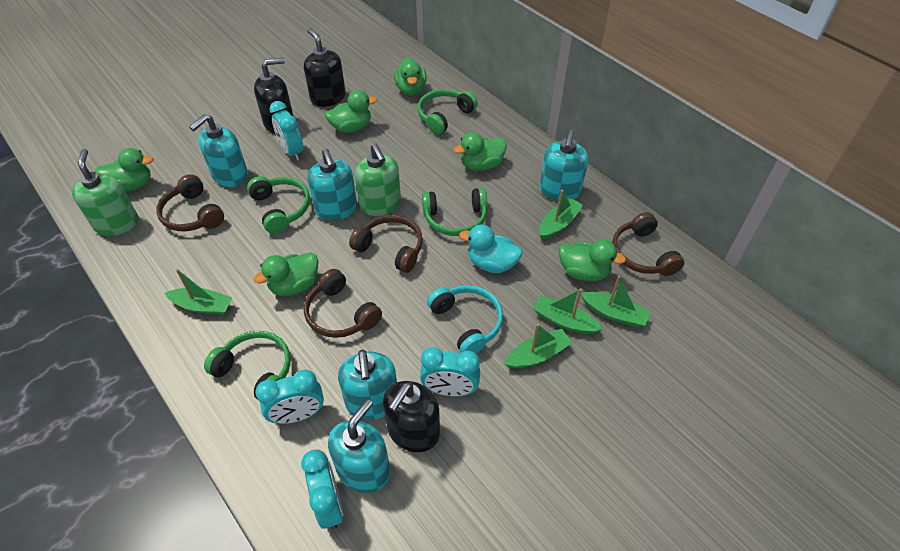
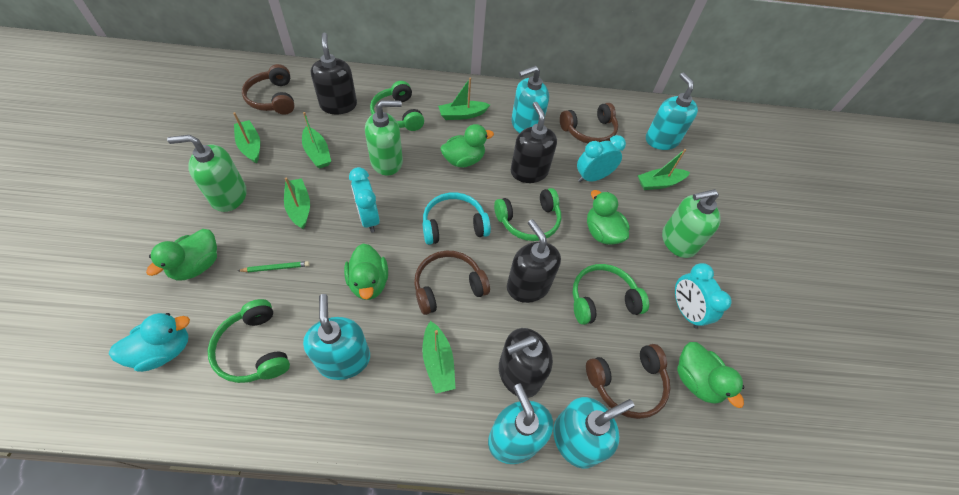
black soap dispenser: 3 -> 4
green boat: 5 -> 6
green duck: 6 -> 5
green pencil: 0 -> 1
green soap dispenser: 2 -> 3
turquoise clock: 4 -> 3

